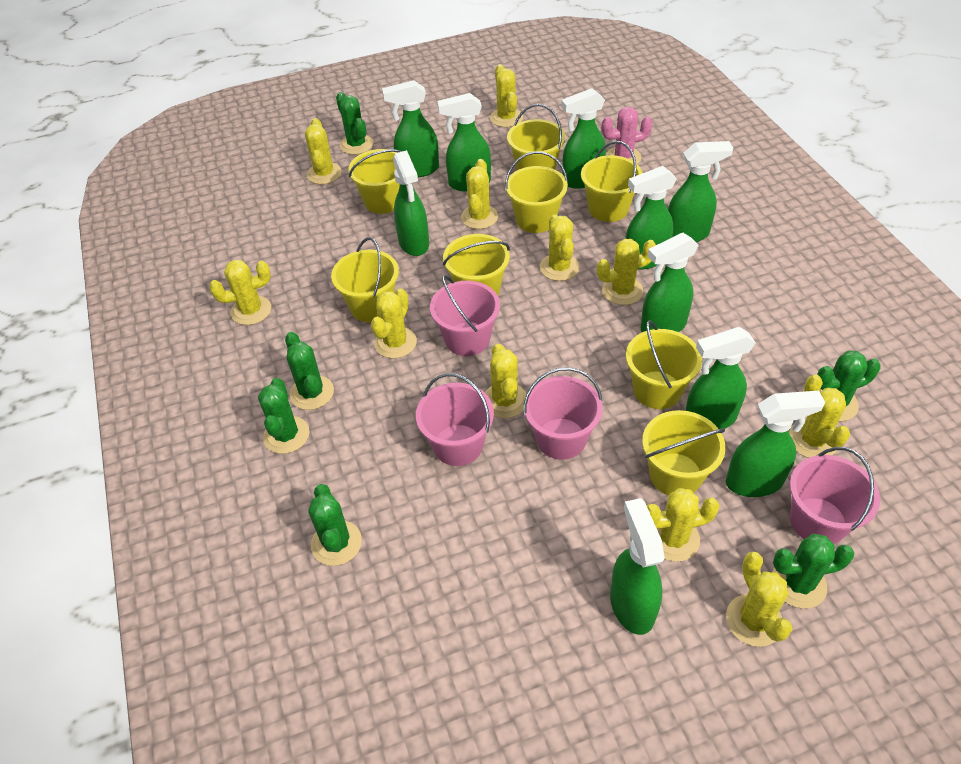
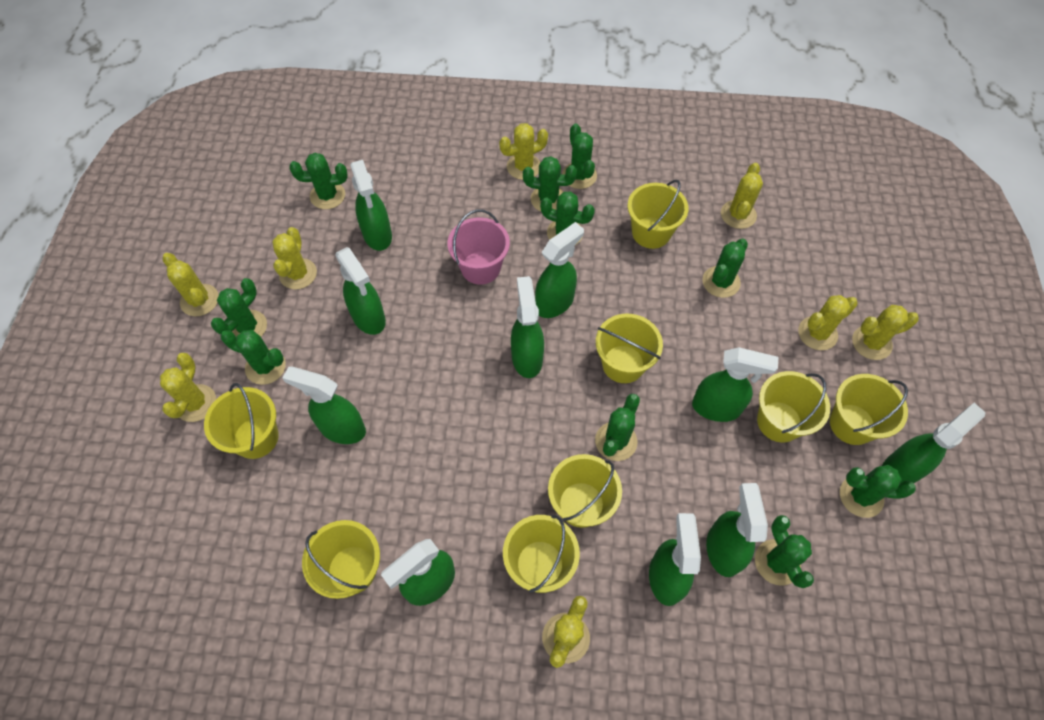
green cactus: 6 -> 10
pink bucket: 4 -> 1
pink cactus: 1 -> 0
yellow cactus: 11 -> 8

